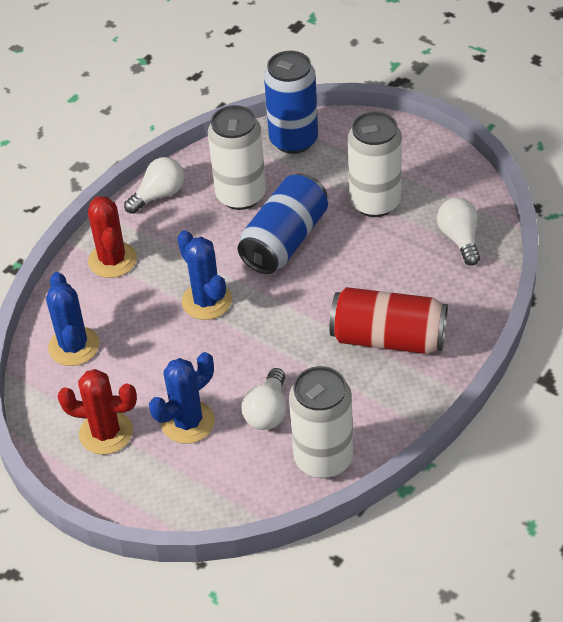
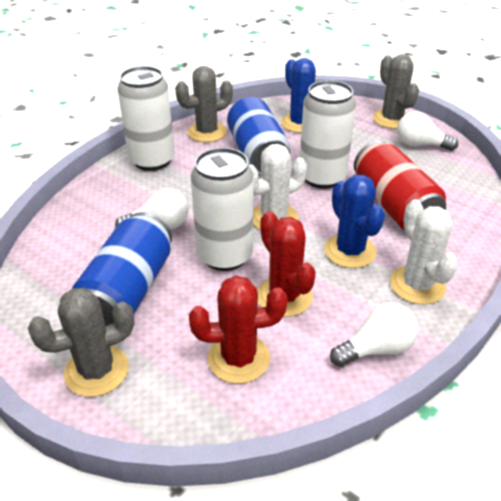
blue cactus: 3 -> 2
grey cactus: 0 -> 3
white cactus: 0 -> 2

